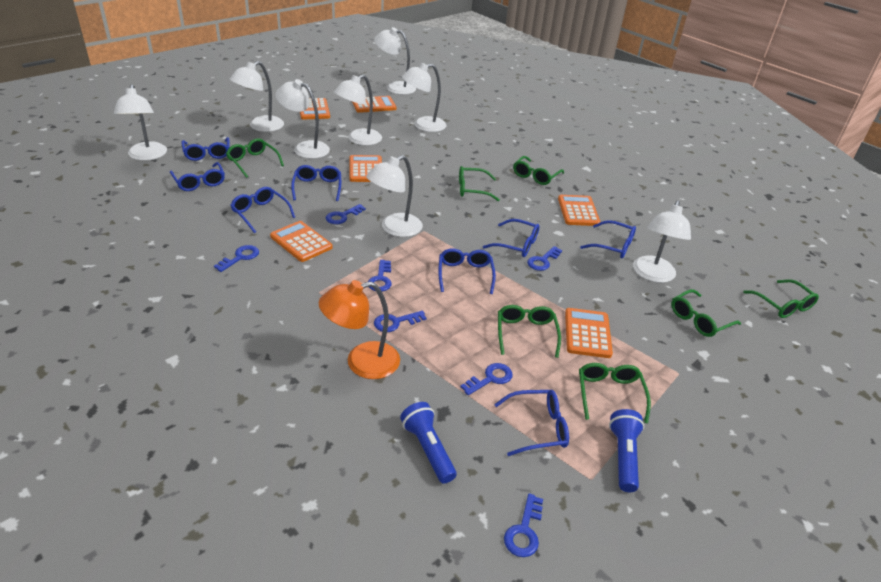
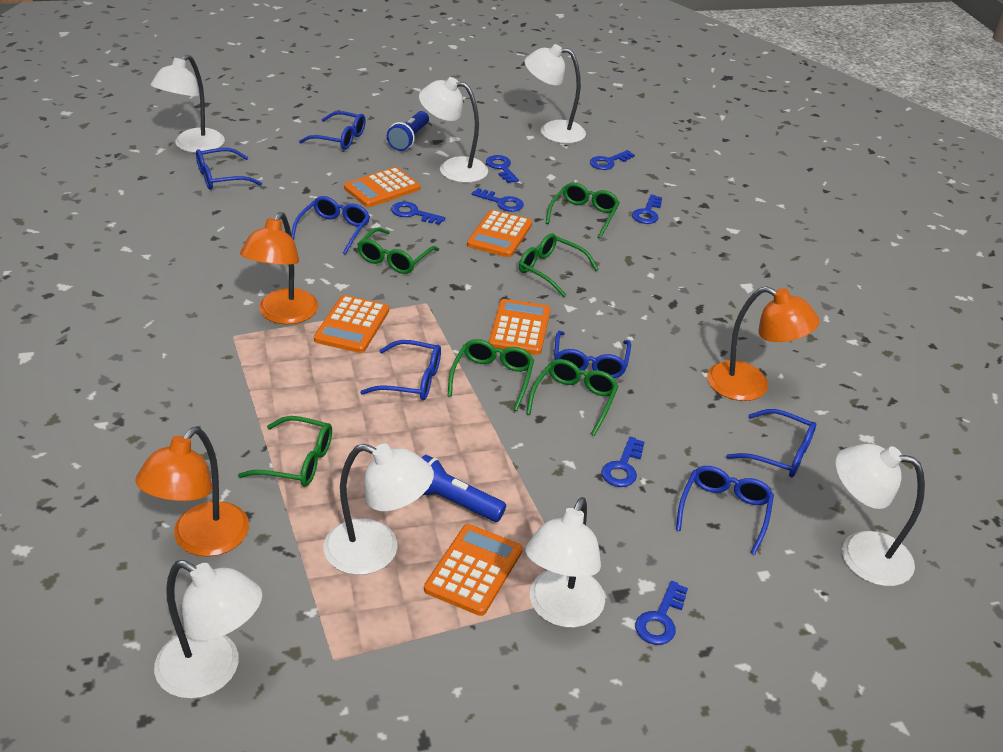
blue glasses: 8 -> 7
green glasses: 7 -> 6
orange calculator: 6 -> 5
orange lamp: 1 -> 3
white lamp: 8 -> 7

